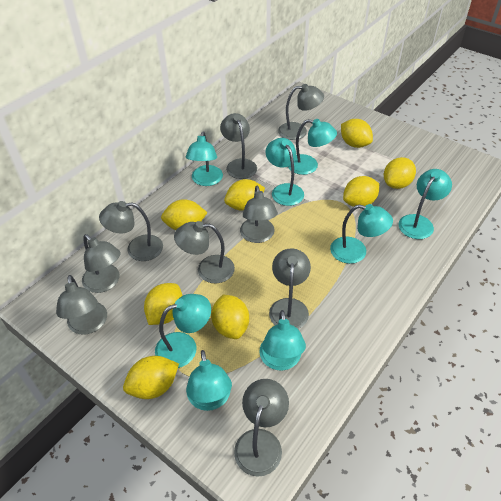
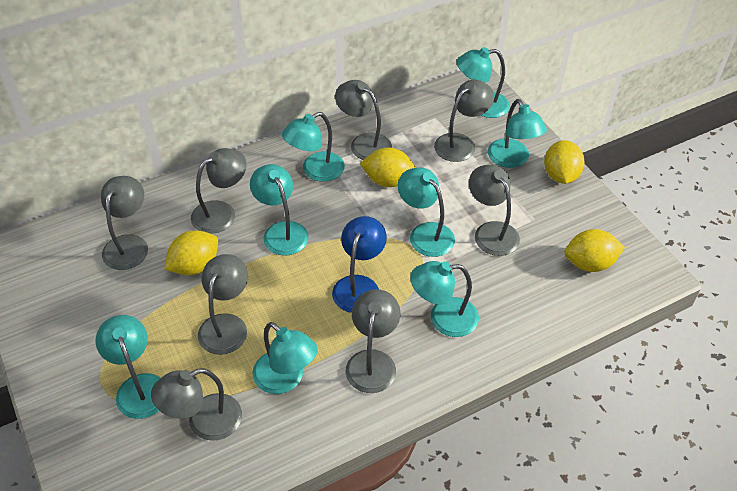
blue lamp: 0 -> 1
grey lamp: 9 -> 8
yellow lemon: 8 -> 4

